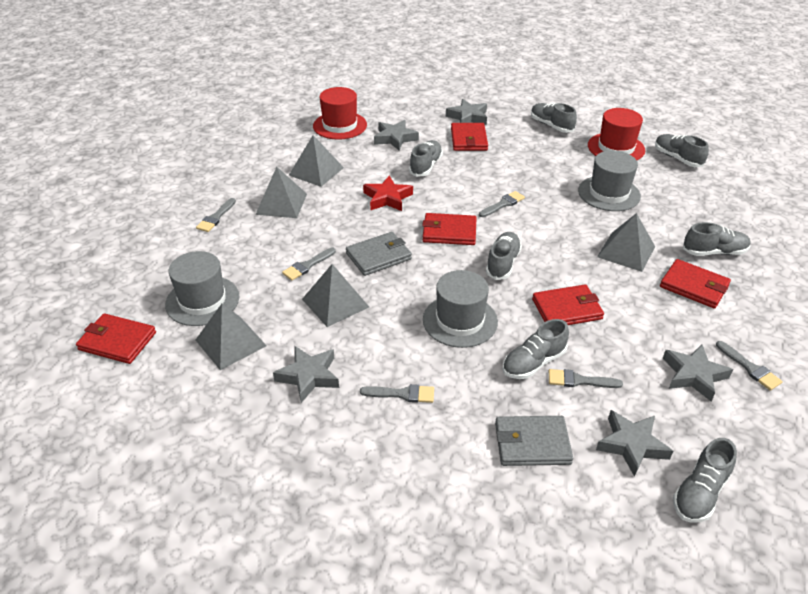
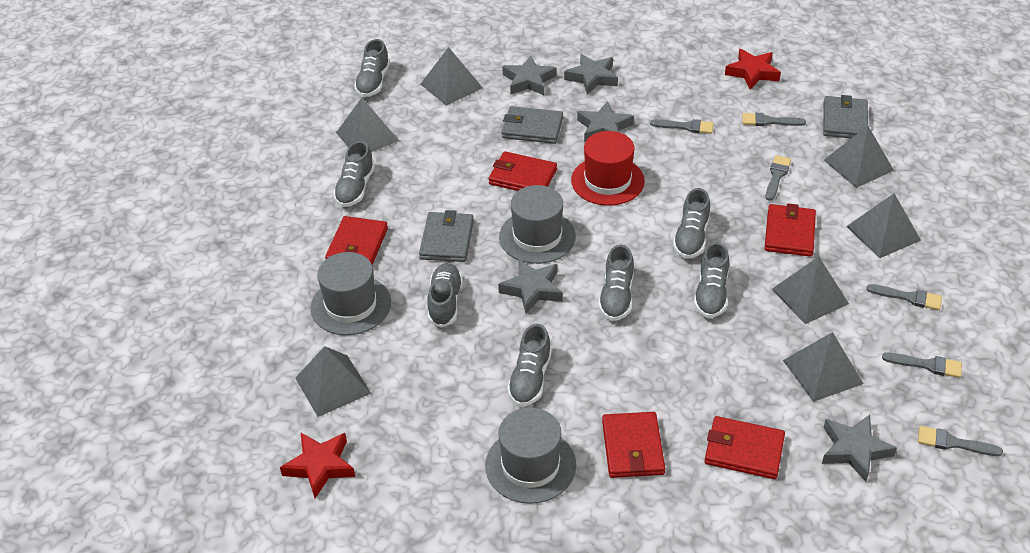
grey pyramid: 5 -> 7
grey wallet: 2 -> 3
red hat: 2 -> 1
red star: 1 -> 2

